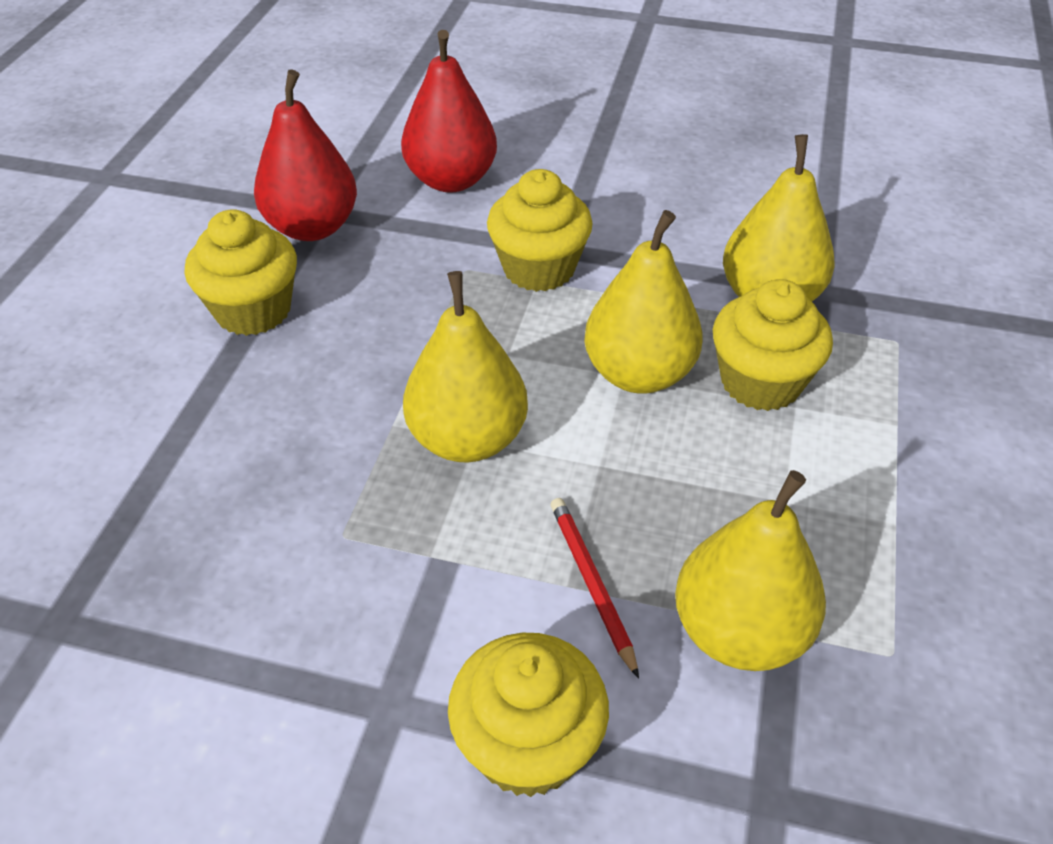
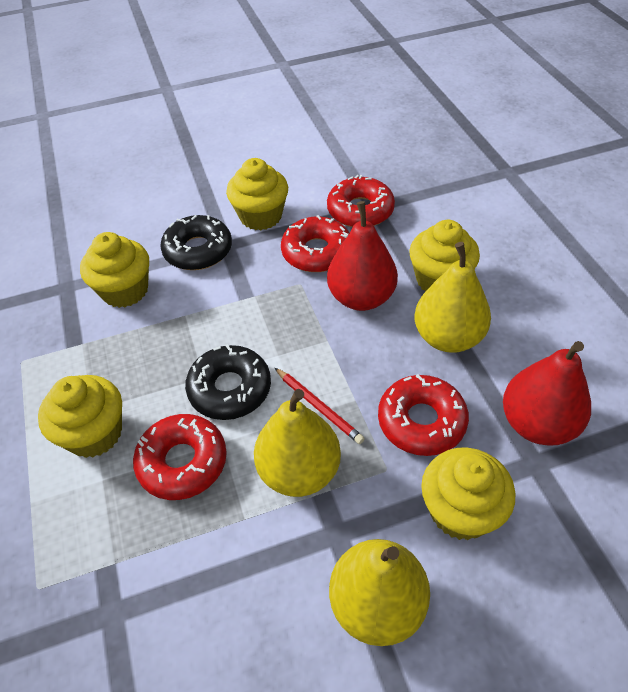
black donut: 0 -> 2
red donut: 0 -> 4
yellow cupcake: 4 -> 5
yellow pear: 4 -> 3

